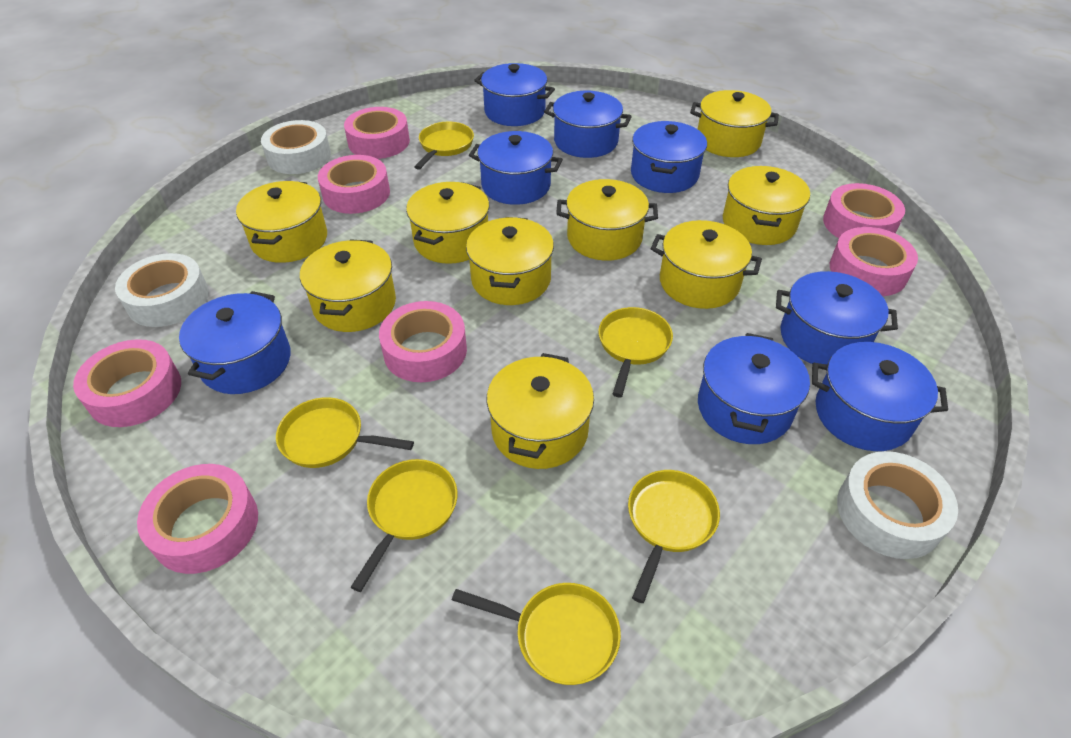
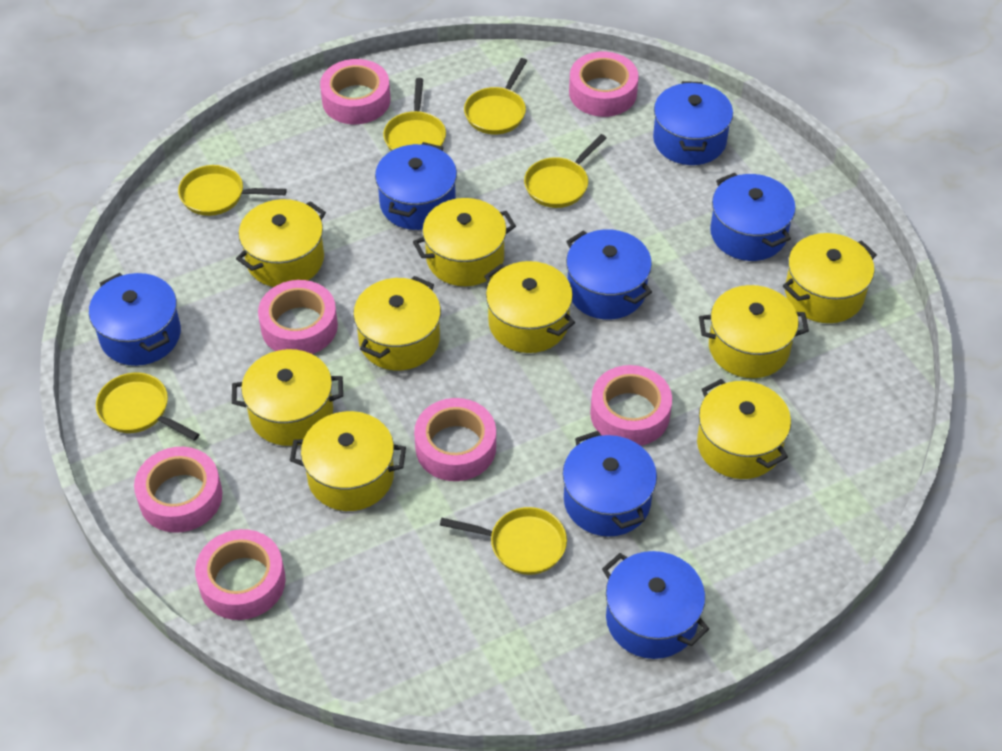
blue pot: 8 -> 7
white tape: 3 -> 0

